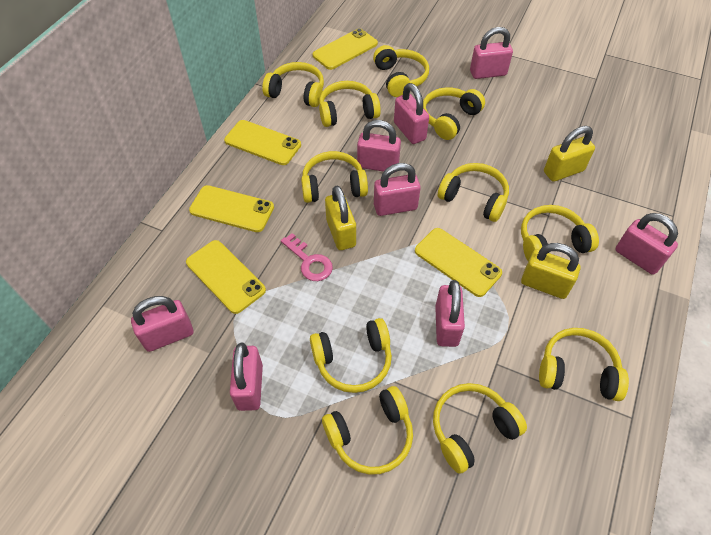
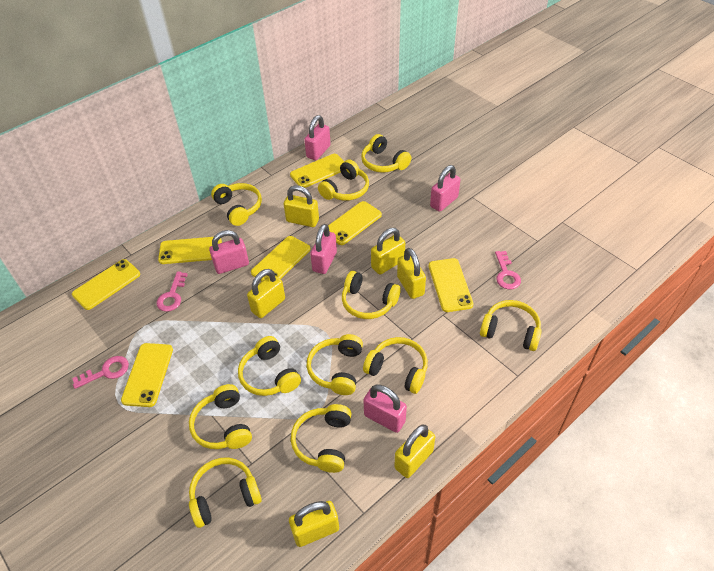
pink key: 1 -> 3
pink padlock: 8 -> 5
yellow padlock: 3 -> 6
yellow phone: 5 -> 7

